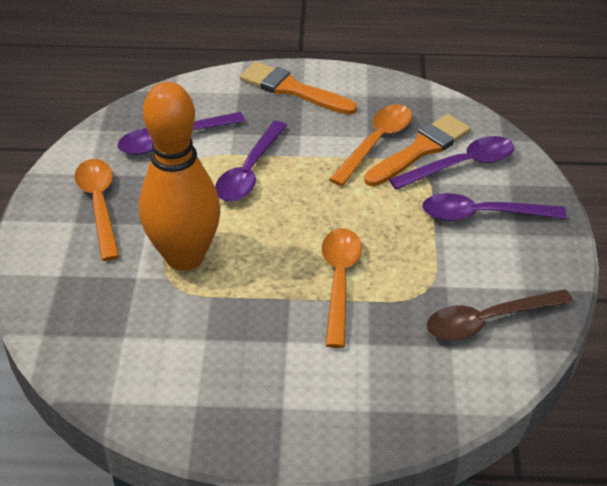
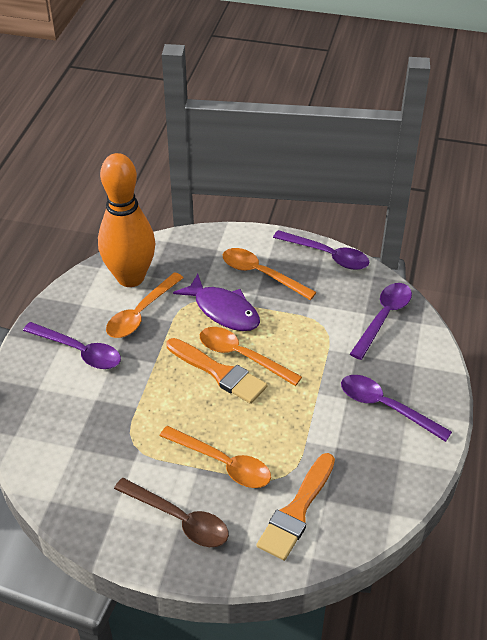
orange spoon: 3 -> 4
purple fish: 0 -> 1

